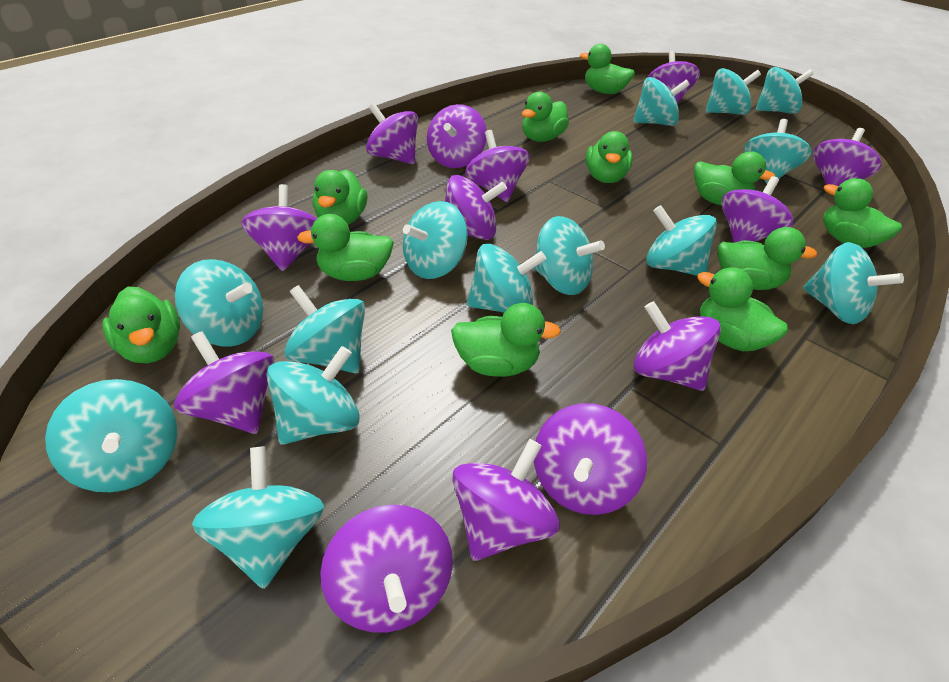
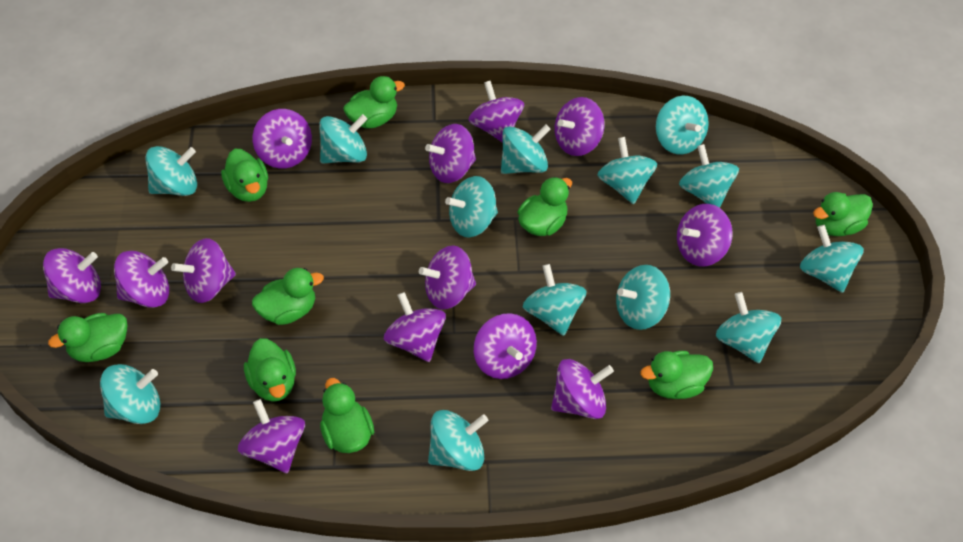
green duck: 11 -> 9
turquoise spinning top: 14 -> 13

